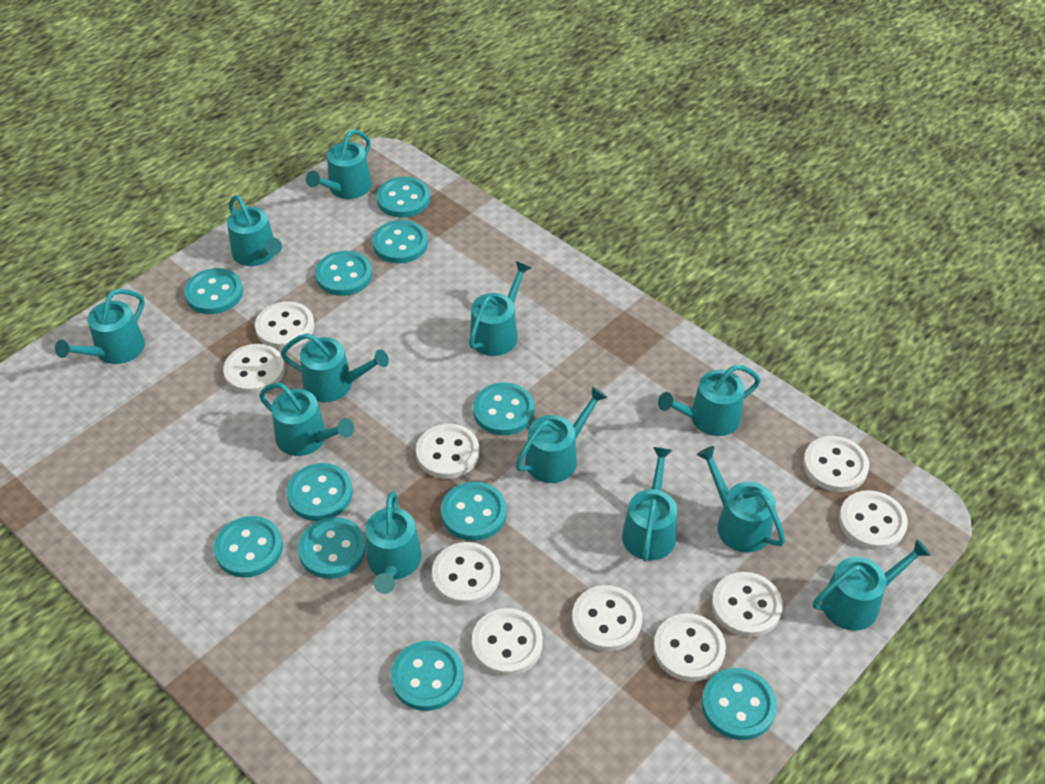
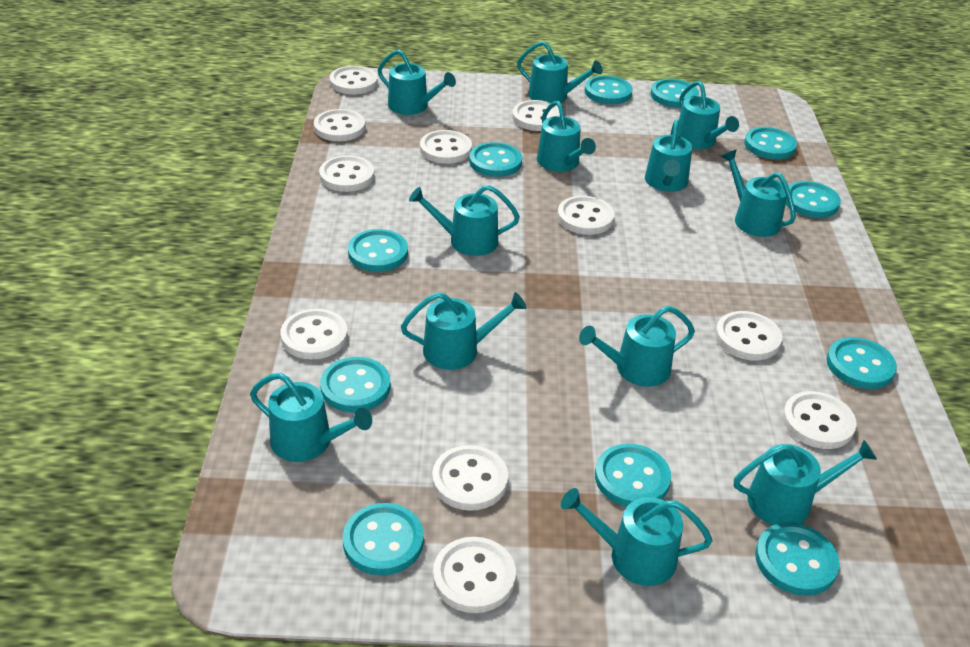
white button: 10 -> 11

